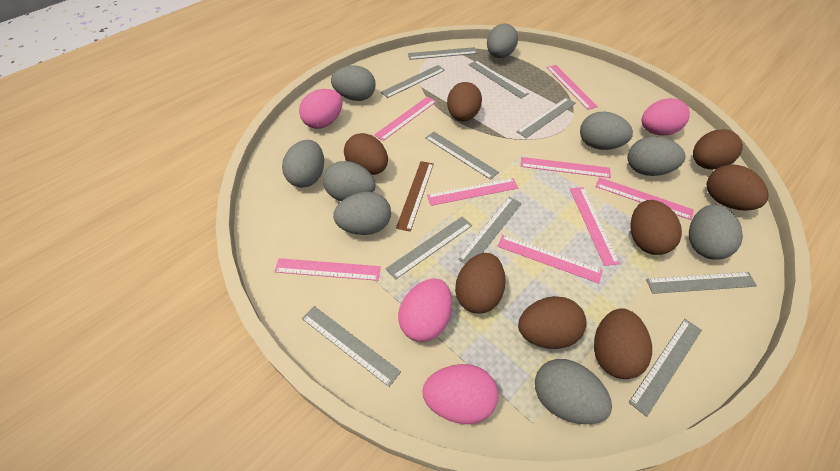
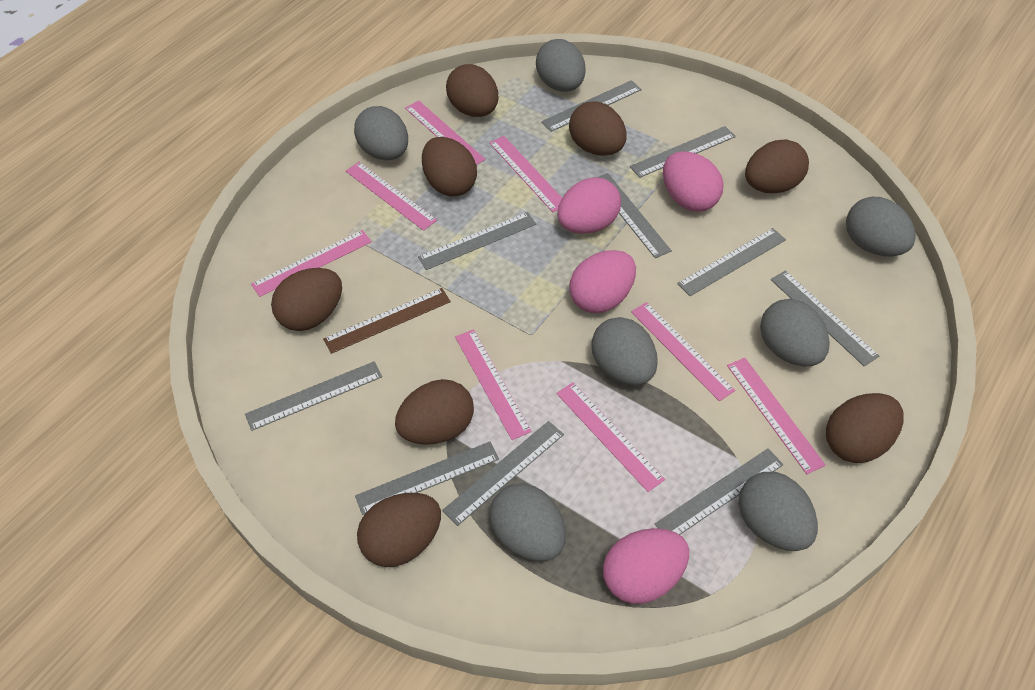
grey egg: 9 -> 7

